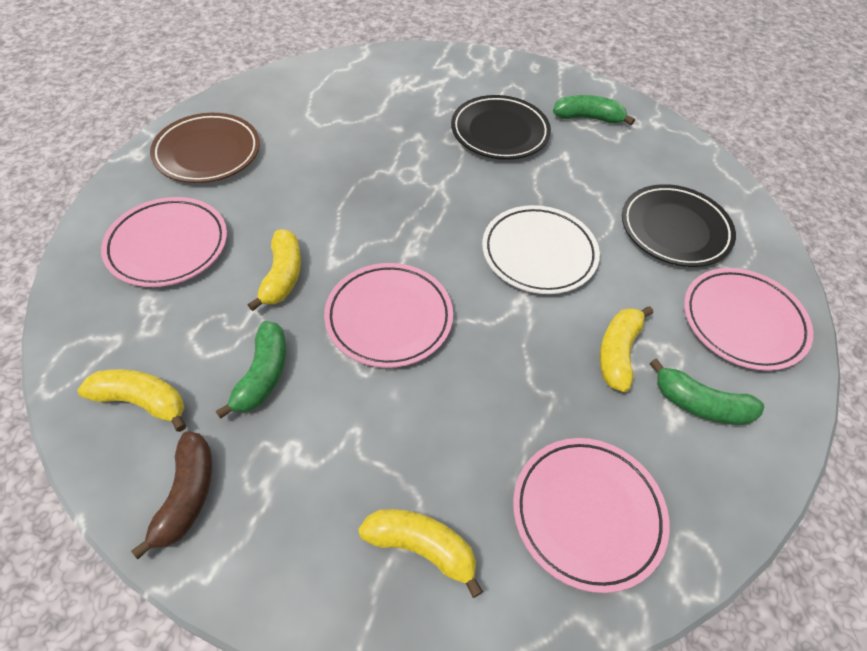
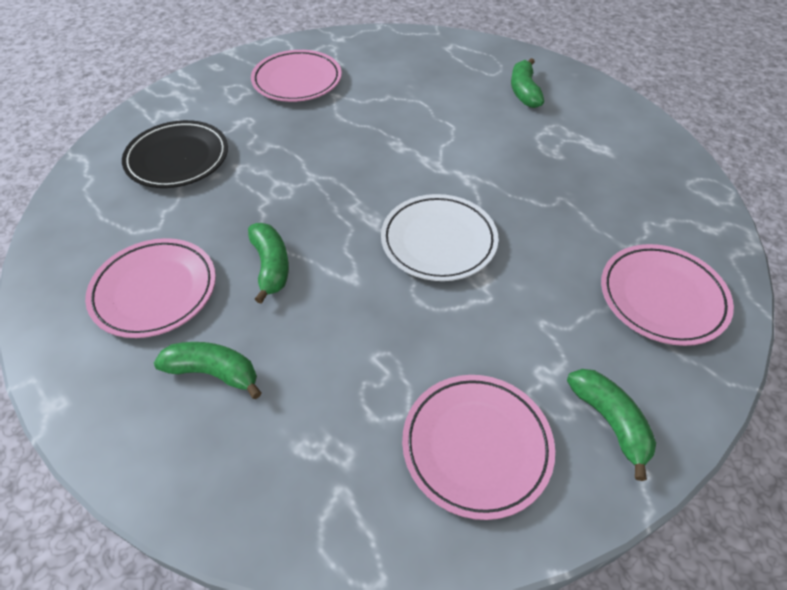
black plate: 2 -> 1
brown banana: 1 -> 0
brown plate: 1 -> 0
green banana: 3 -> 4
yellow banana: 4 -> 0

